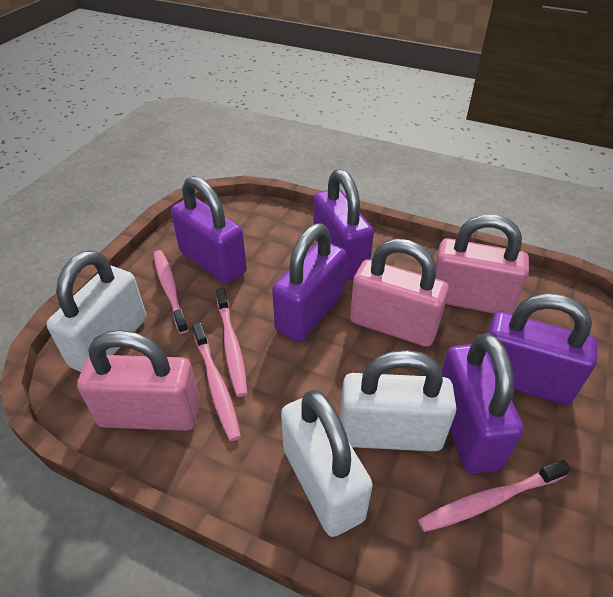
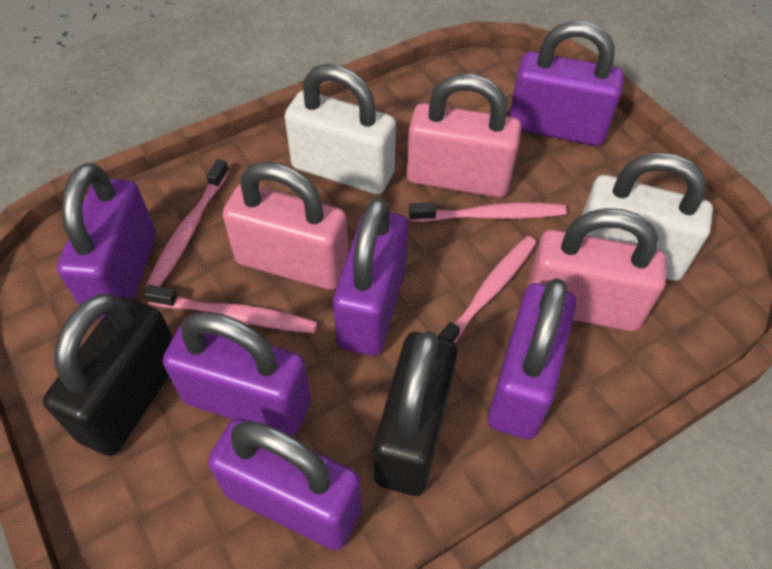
black padlock: 0 -> 2
purple padlock: 5 -> 6
white padlock: 3 -> 2

